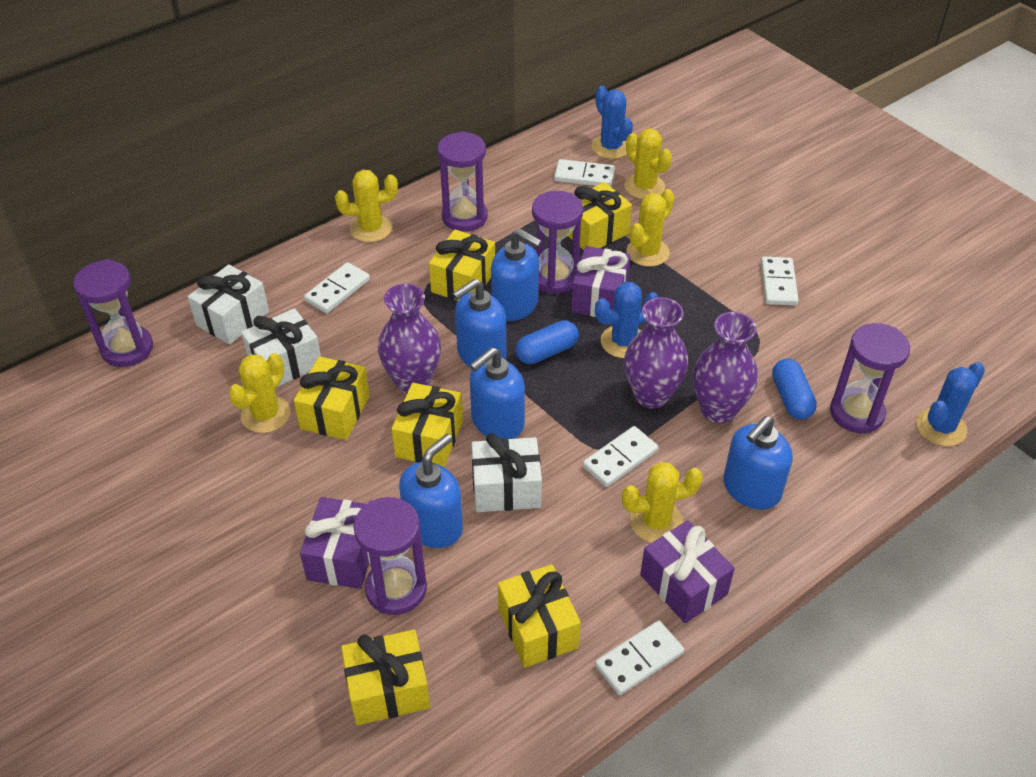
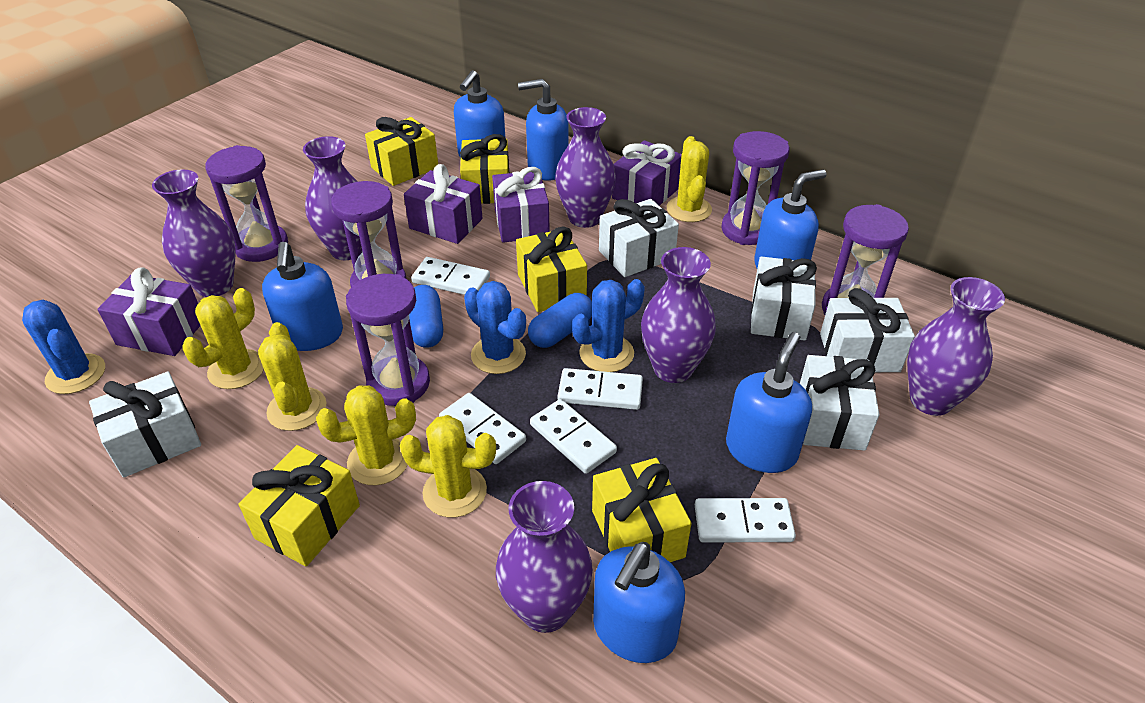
blue soap dispenser: 5 -> 6
purple gift: 3 -> 4
purple vase: 3 -> 6
white gift: 3 -> 5
yellow gift: 6 -> 5

